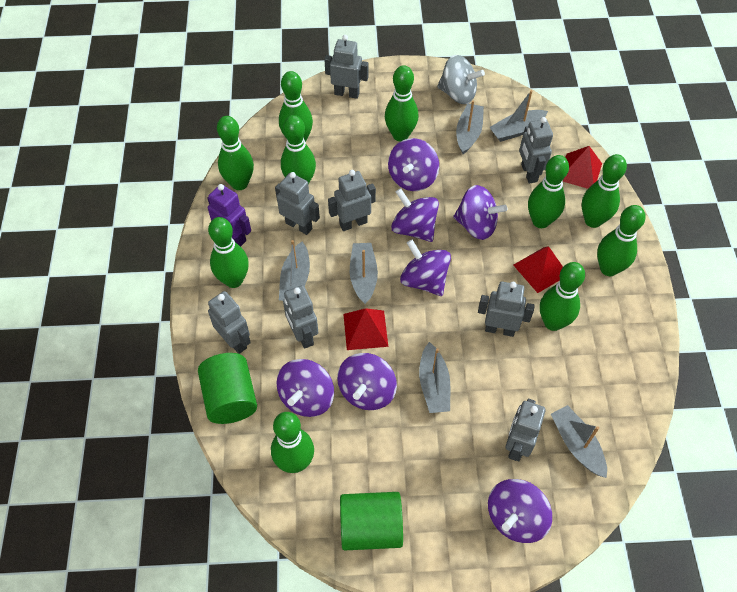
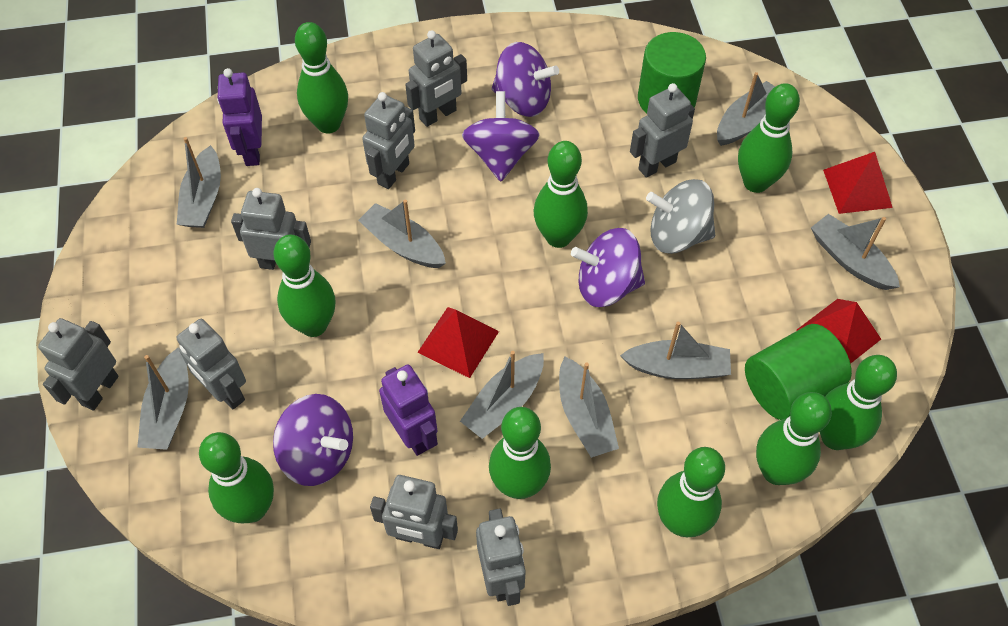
green bowling pin: 10 -> 9
grey boat: 6 -> 8
purple robot: 1 -> 2
purple spinning top: 7 -> 4

